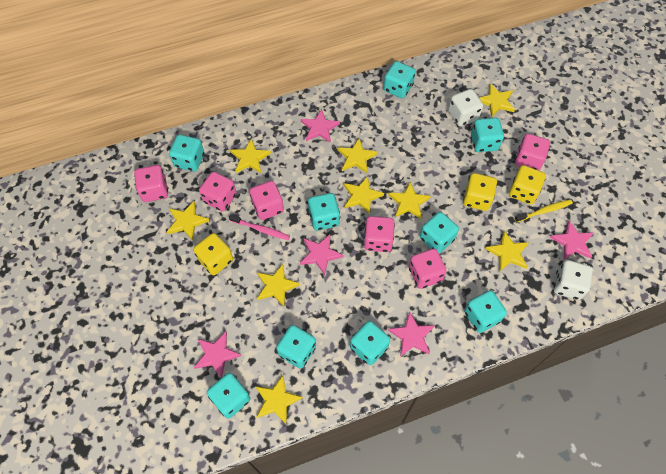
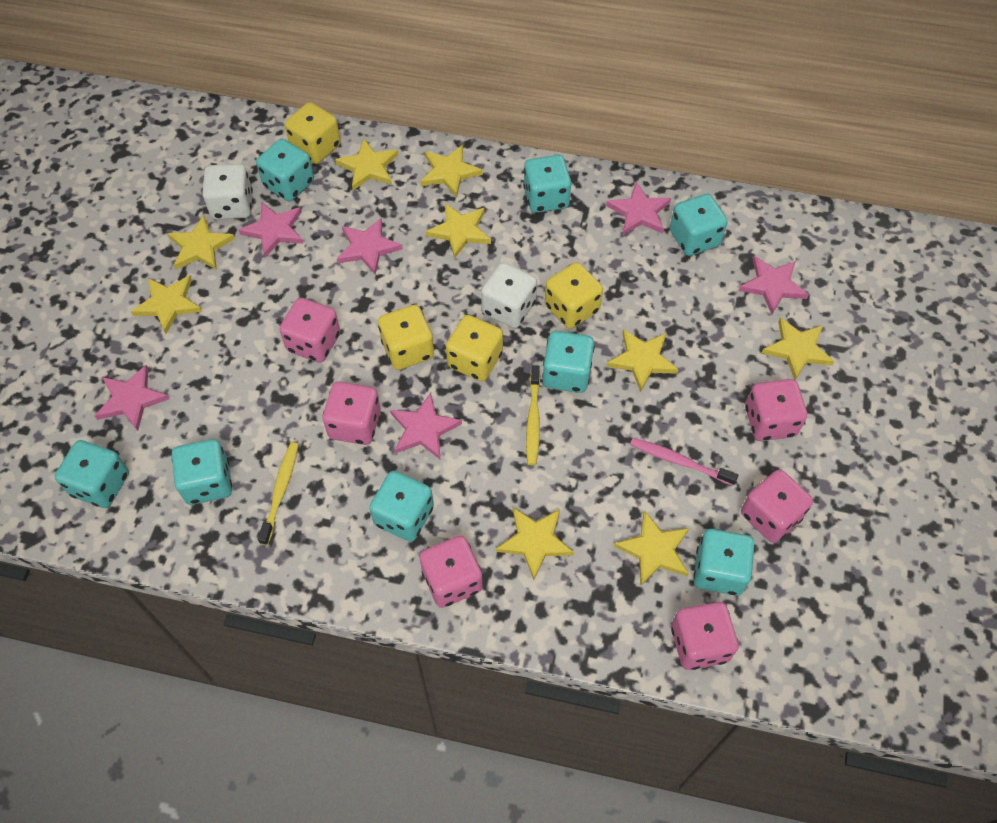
pink star: 5 -> 6
turquoise dice: 9 -> 8
yellow dice: 3 -> 4
yellow toothbrush: 1 -> 2

